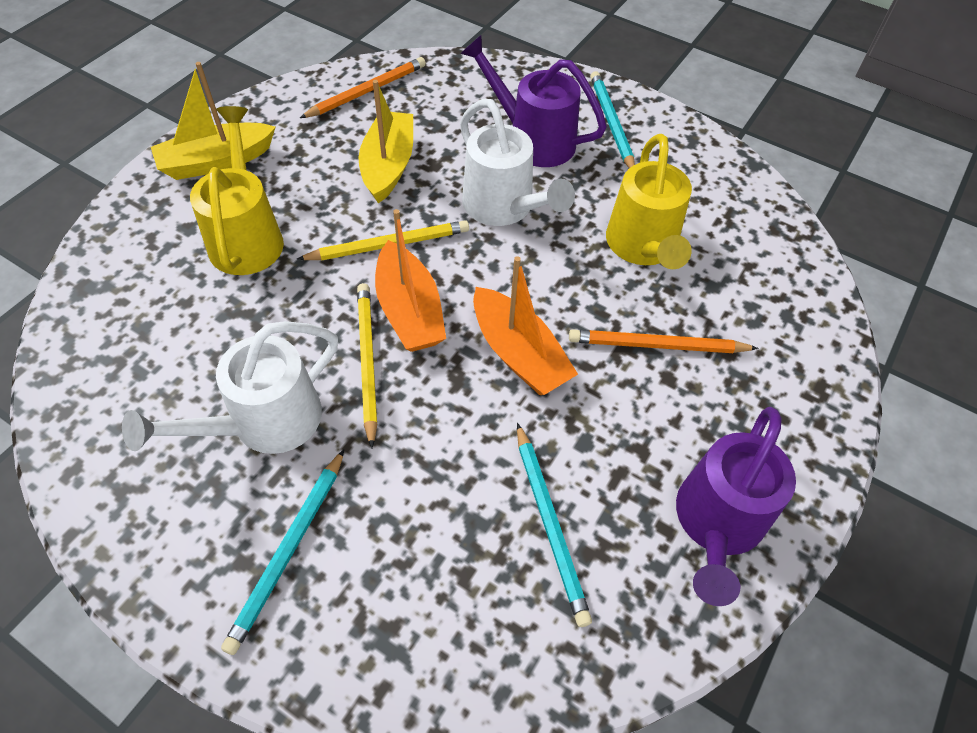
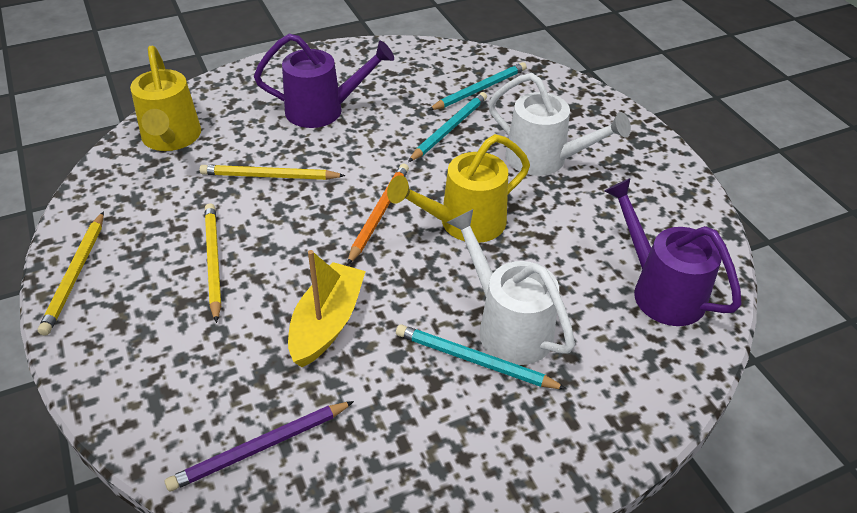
orange boat: 2 -> 0
orange pencil: 2 -> 1
purple pencil: 0 -> 1
yellow boat: 2 -> 1
yellow pencil: 2 -> 3

